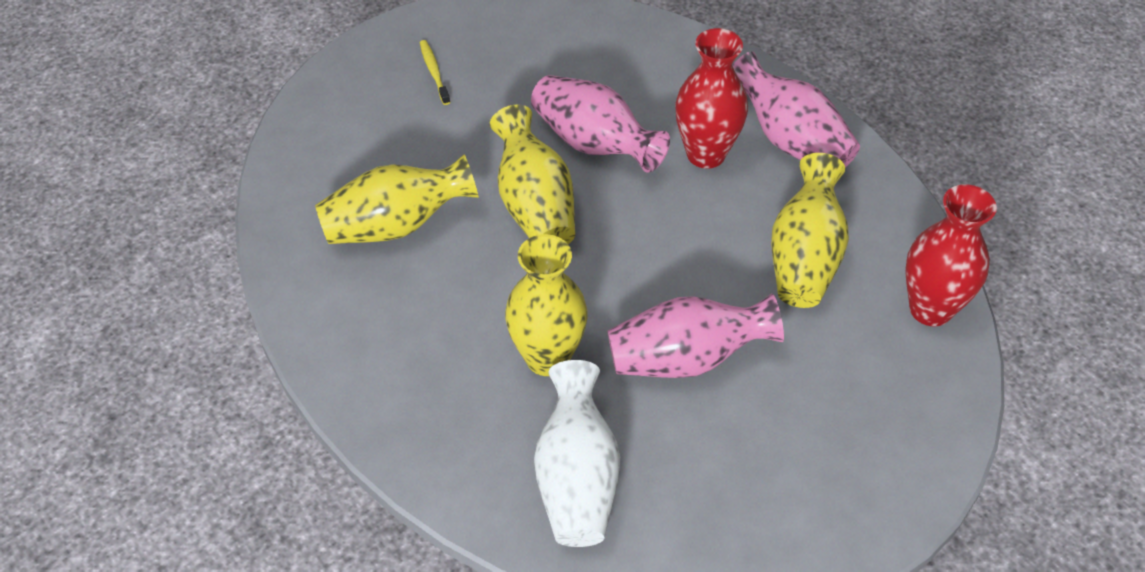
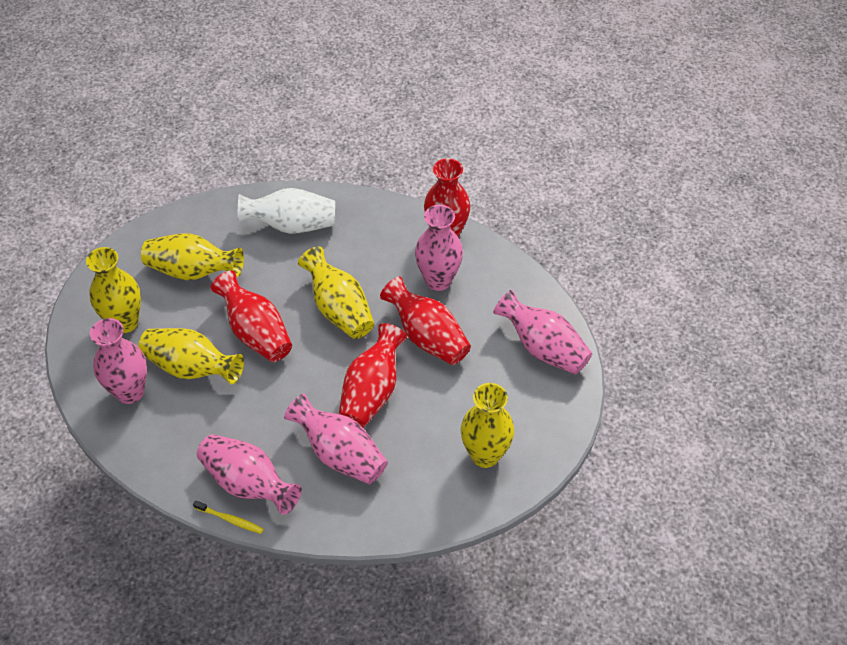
pink vase: 3 -> 5
red vase: 2 -> 4
yellow vase: 4 -> 5

